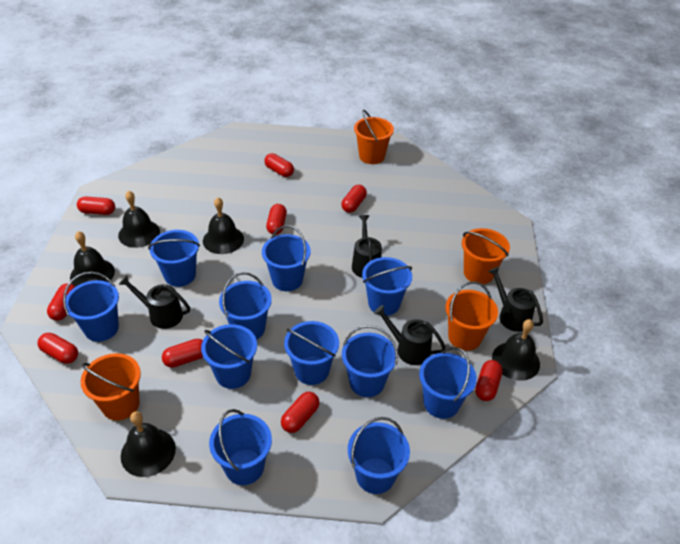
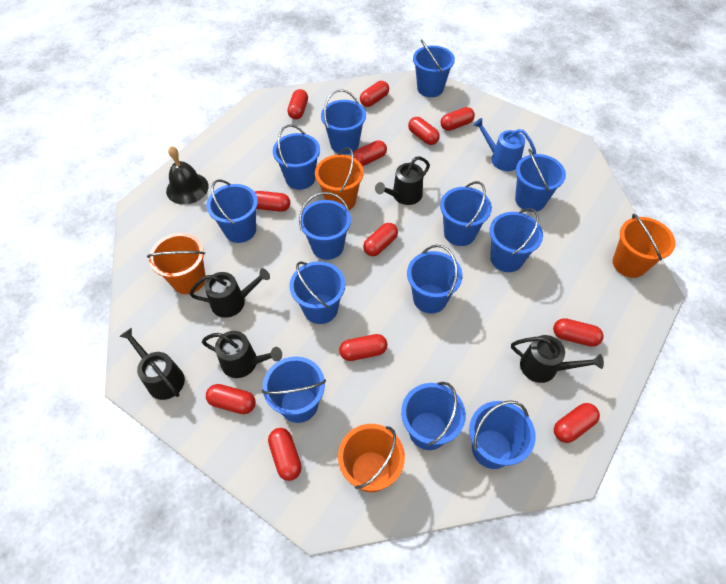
black bell: 5 -> 1
black watering can: 4 -> 5
blue bucket: 11 -> 13
blue watering can: 0 -> 1
red capsule: 9 -> 12

